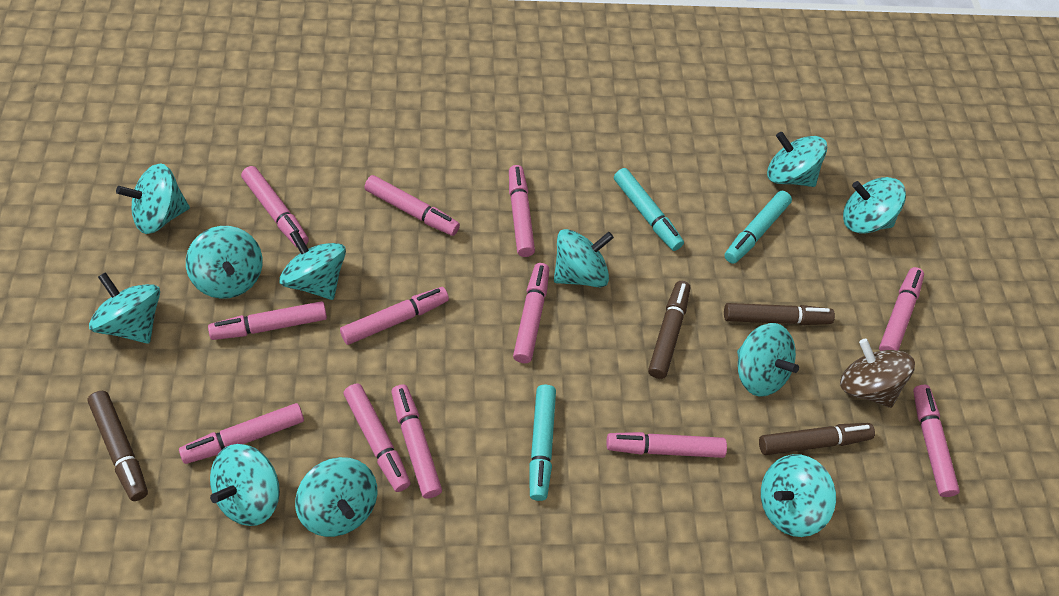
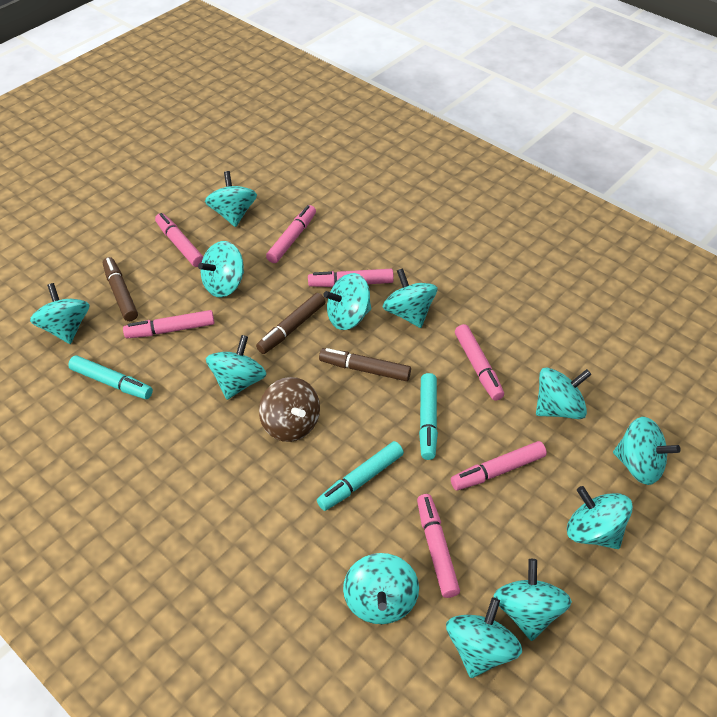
brown marker: 4 -> 3
pink marker: 12 -> 7
turquoise spinning top: 11 -> 12

